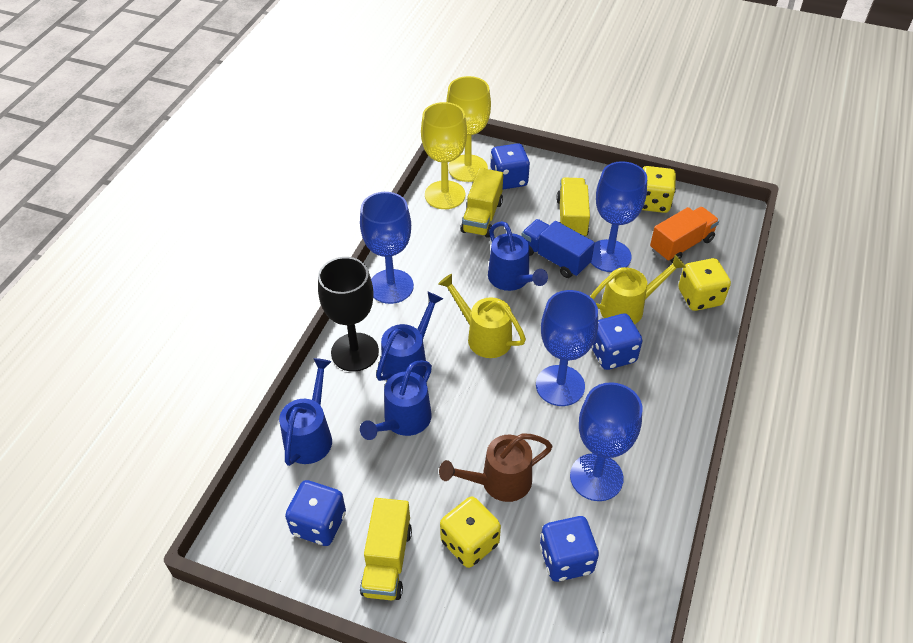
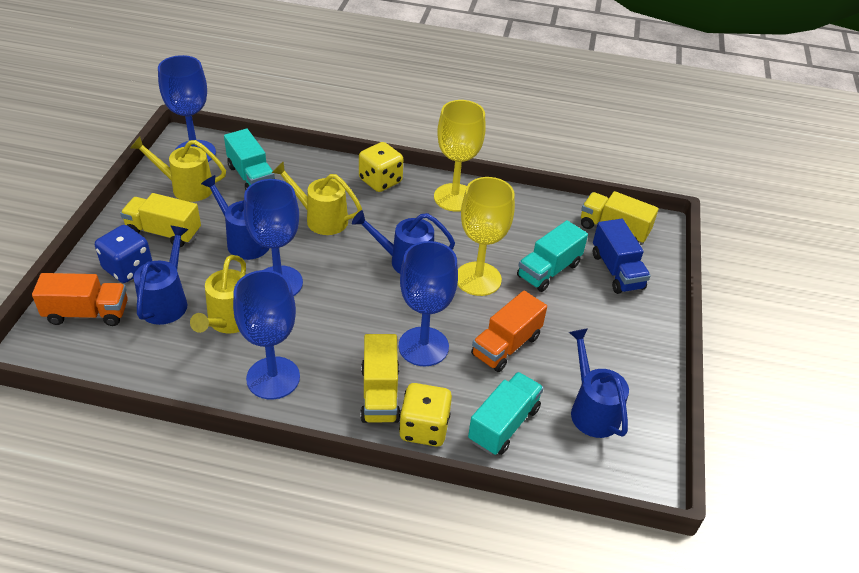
black goblet: 1 -> 0
blue dice: 4 -> 1
brown watering can: 1 -> 0
orange truck: 1 -> 2
turquoise truck: 0 -> 3
yellow dice: 3 -> 2
yellow watering can: 2 -> 3

